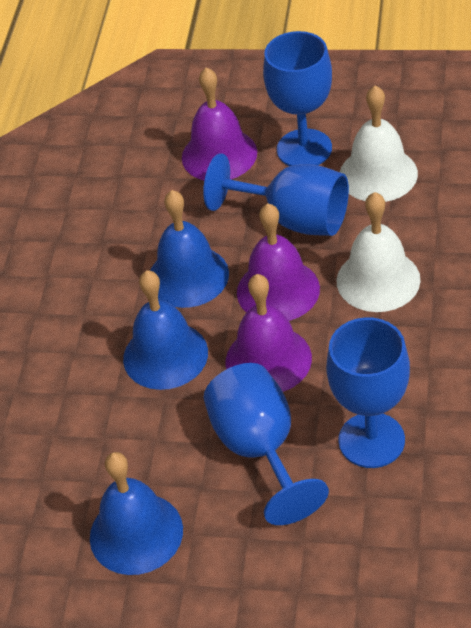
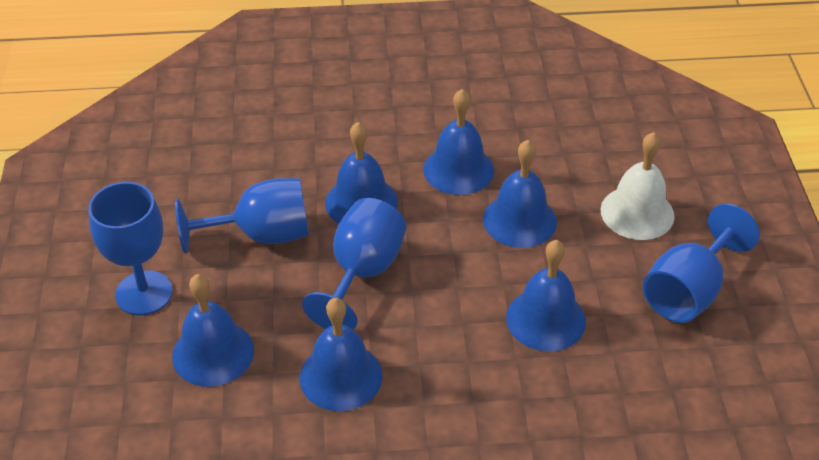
blue bell: 3 -> 6
purple bell: 3 -> 0
white bell: 2 -> 1

